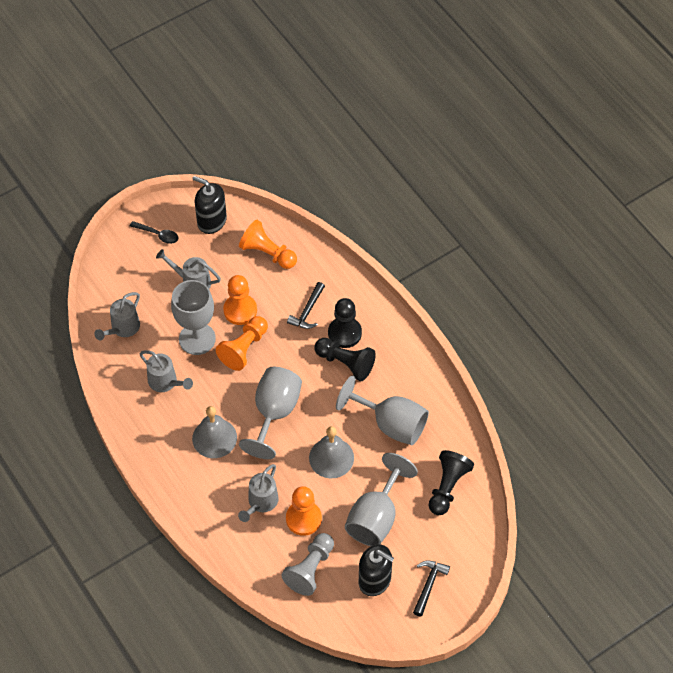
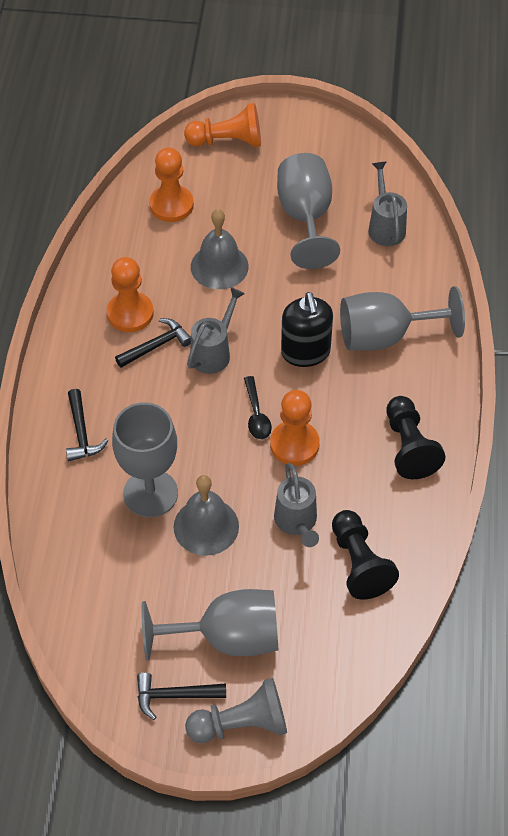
black hammer: 2 -> 3
black pawn: 3 -> 2
black soap dispenser: 2 -> 1
grey watering can: 4 -> 3

